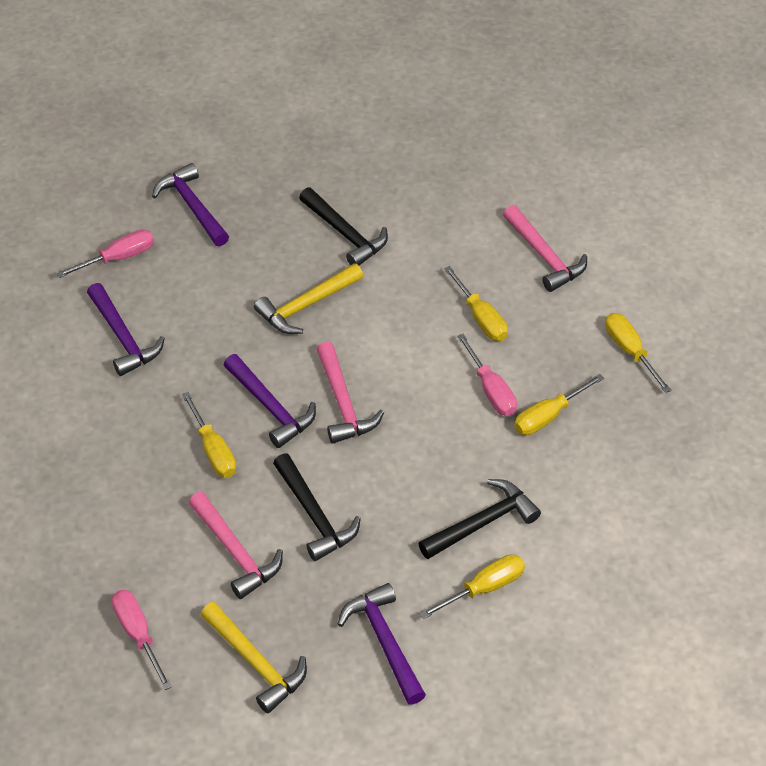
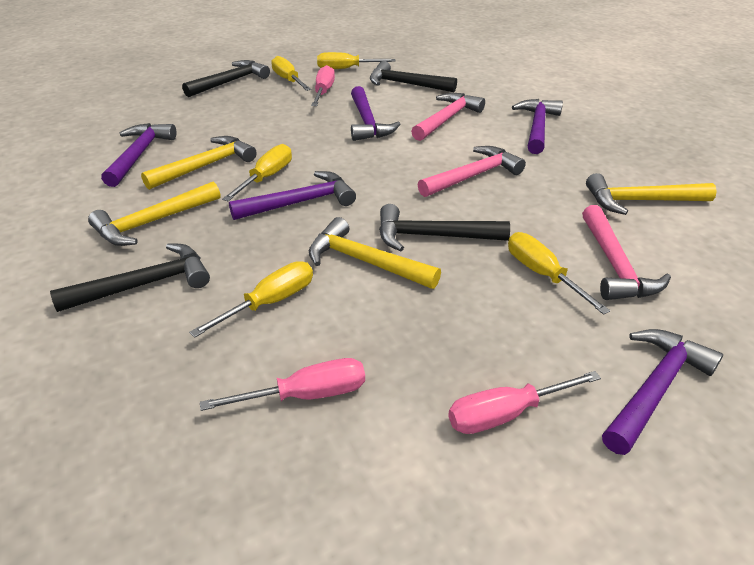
black hammer: 3 -> 4
purple hammer: 4 -> 5
yellow hammer: 2 -> 4

